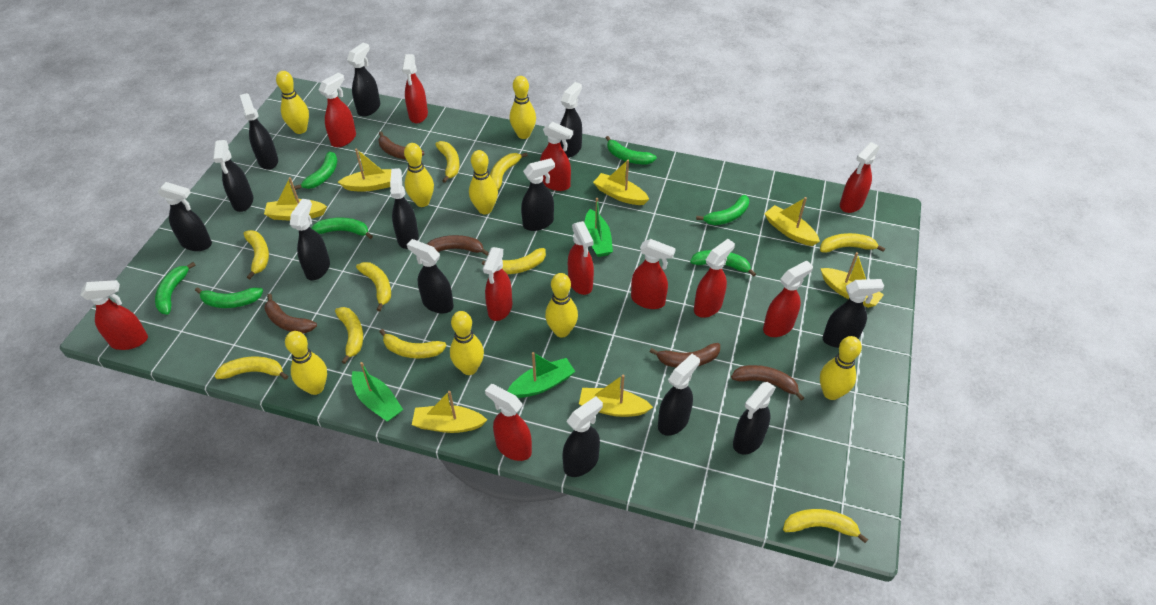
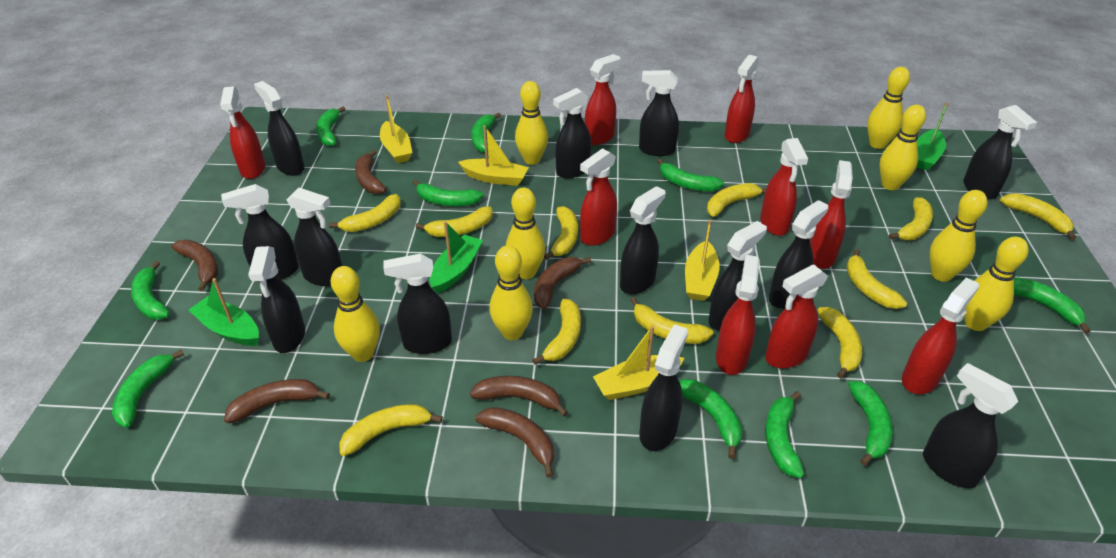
brown banana: 5 -> 6
green banana: 7 -> 10
red spray bottle: 11 -> 9
yellow banana: 10 -> 11
yellow boat: 7 -> 4

